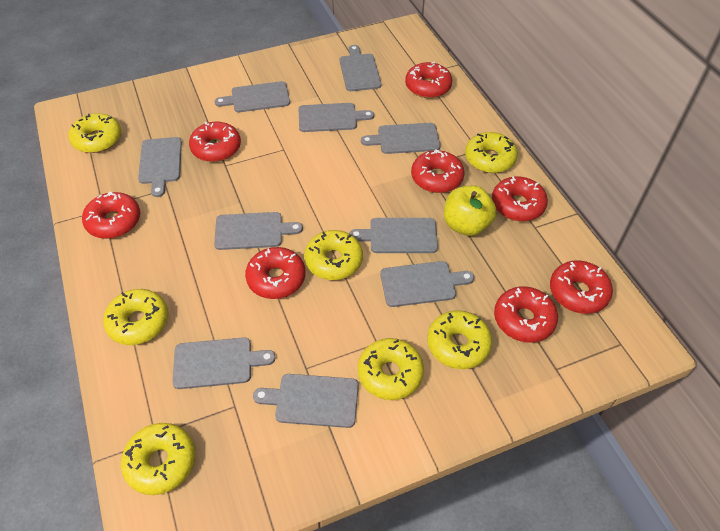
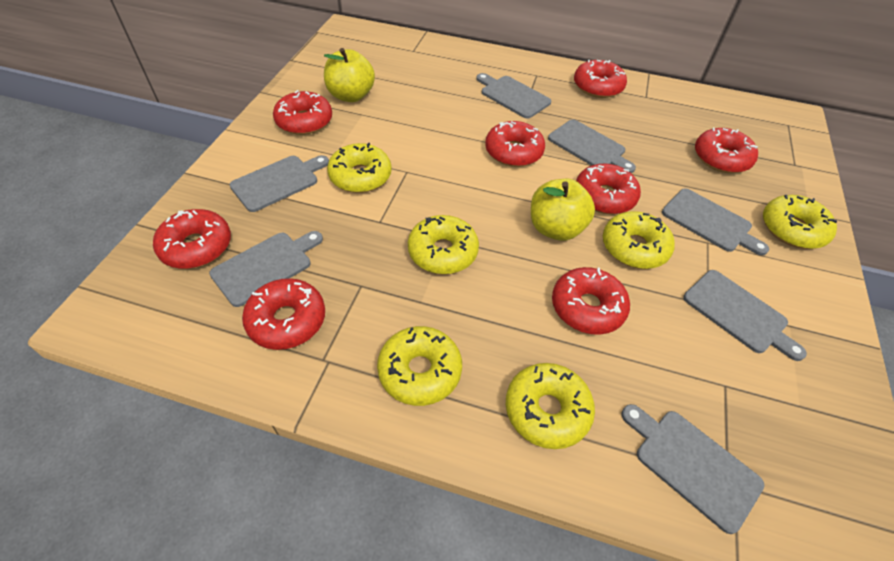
grey cutting board: 10 -> 7
yellow apple: 1 -> 2
yellow donut: 7 -> 6

